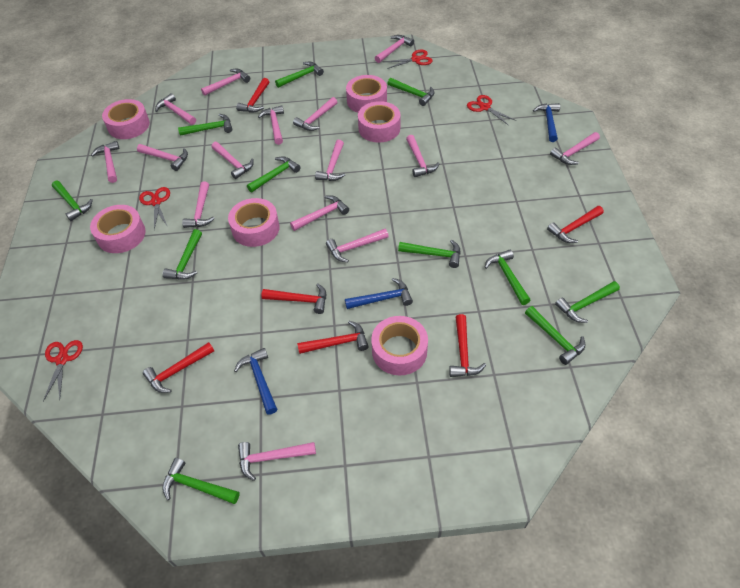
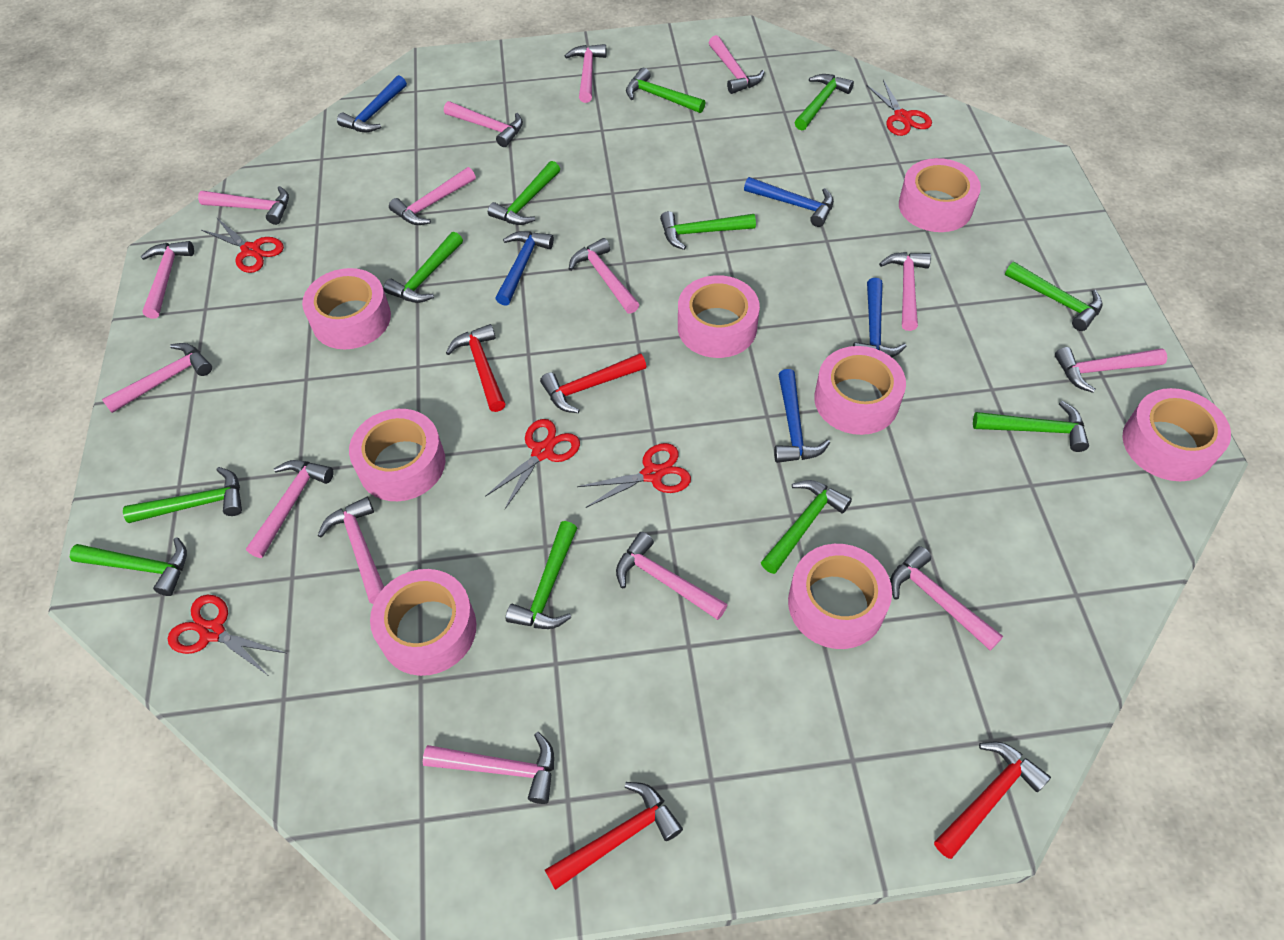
blue hammer: 3 -> 5
pink tape: 6 -> 8
red hammer: 6 -> 4
red scissors: 4 -> 5

